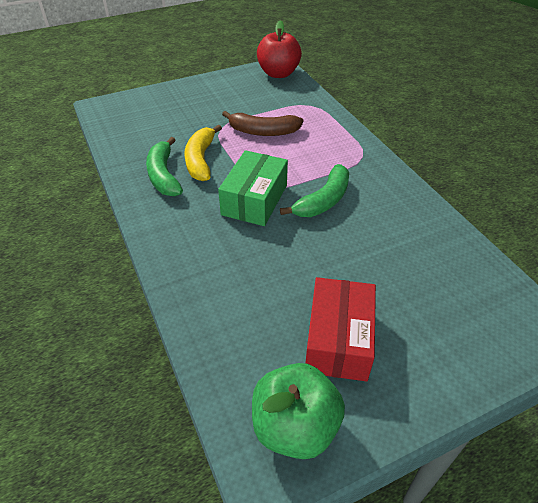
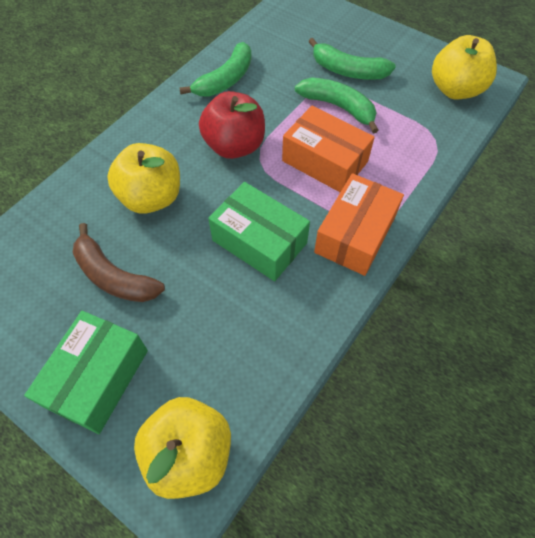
green apple: 1 -> 0
green banana: 2 -> 3
green box: 1 -> 2
orange box: 0 -> 2
red box: 1 -> 0
yellow apple: 0 -> 3
yellow banana: 1 -> 0

